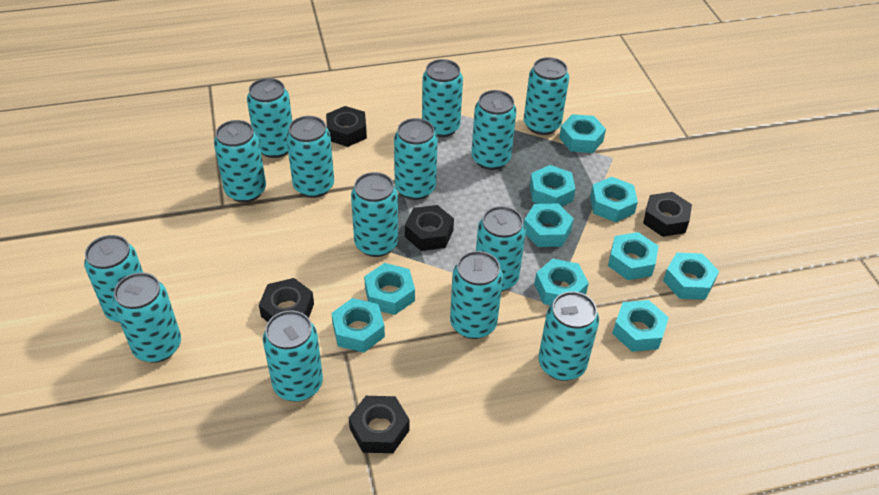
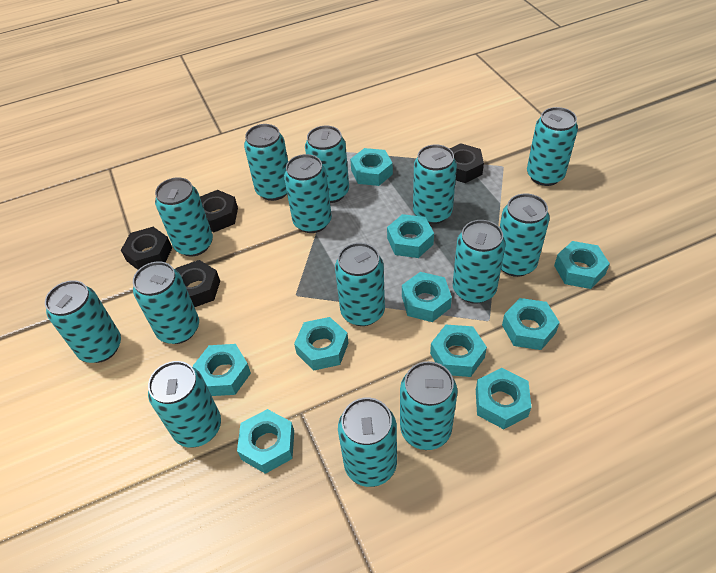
black nut: 5 -> 4

